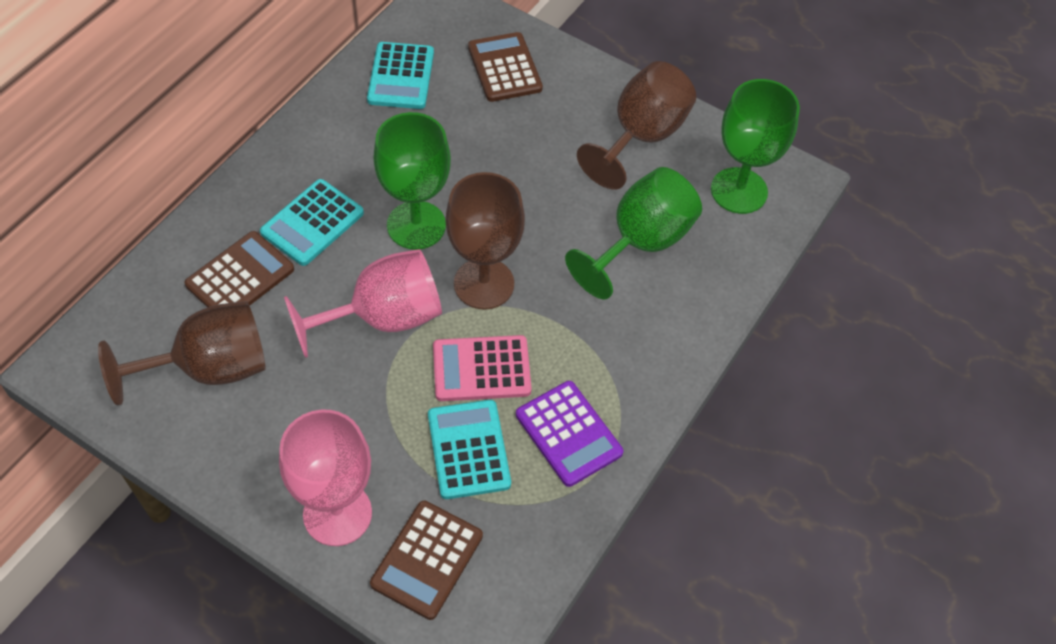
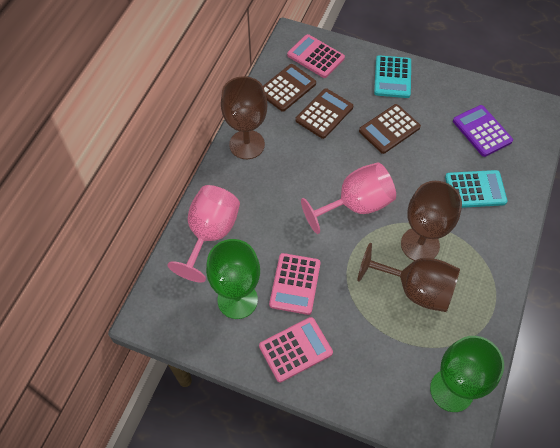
green goblet: 3 -> 2
pink calculator: 1 -> 3
turquoise calculator: 3 -> 2

